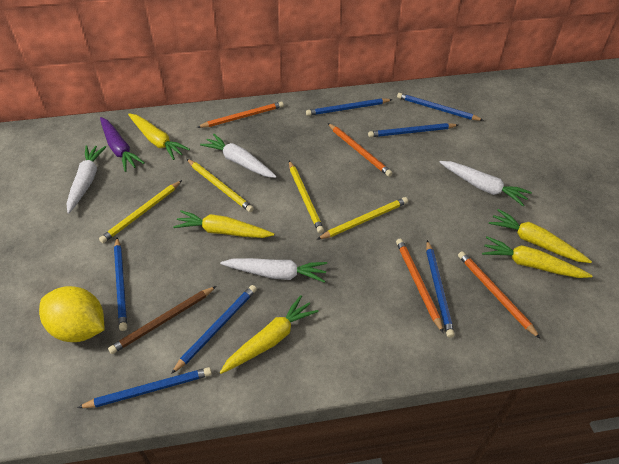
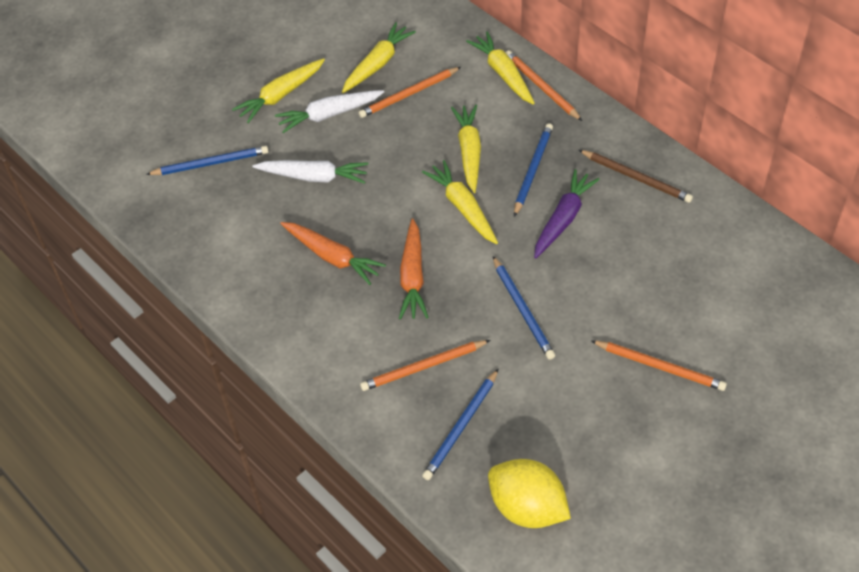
blue pencil: 7 -> 4
orange carrot: 0 -> 2
white carrot: 4 -> 2
yellow pencil: 4 -> 0

